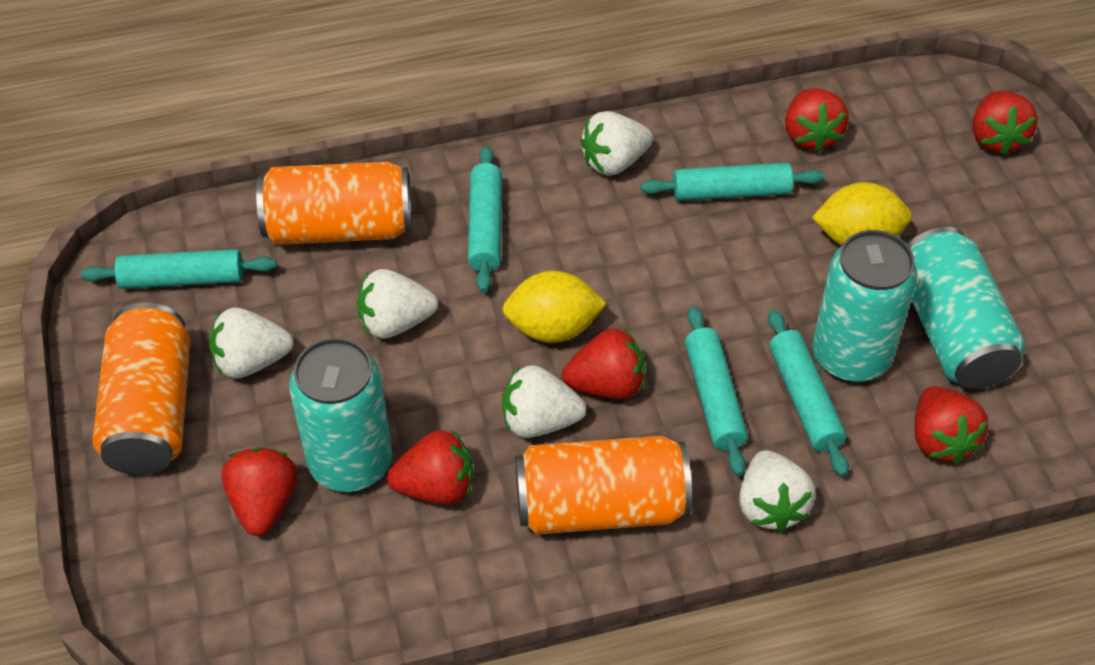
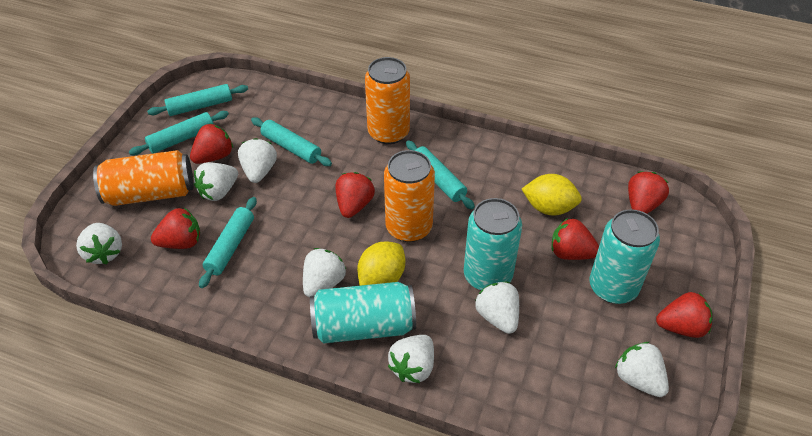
white strawberry: 5 -> 7

